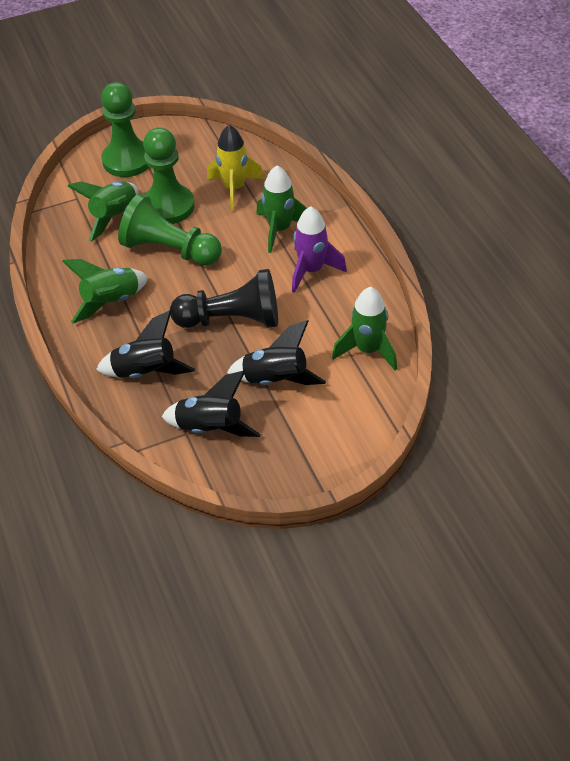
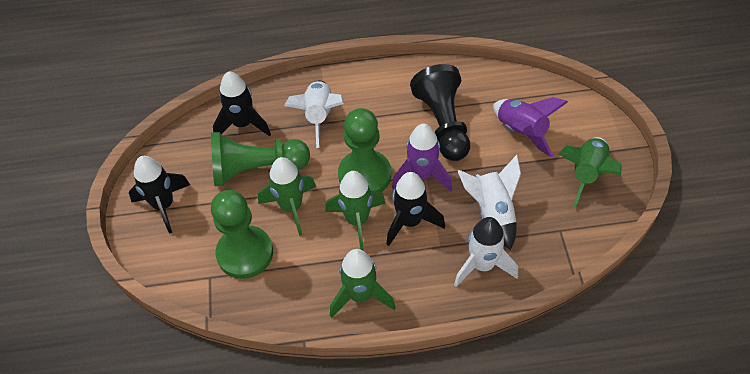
purple rocket: 1 -> 2
white rocket: 0 -> 3
yellow rocket: 1 -> 0

